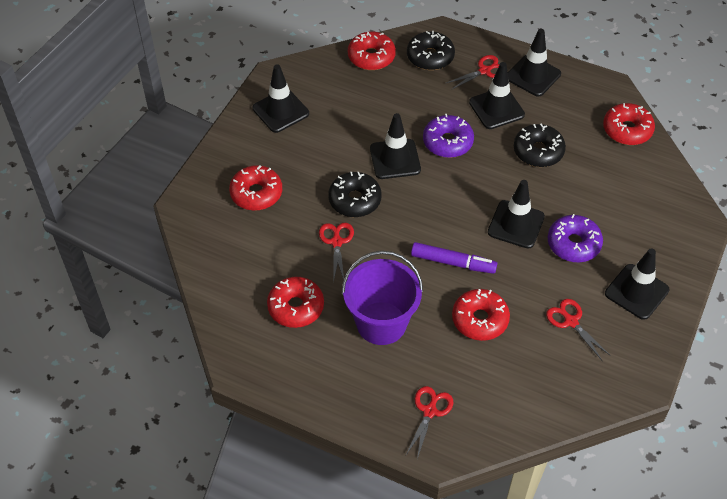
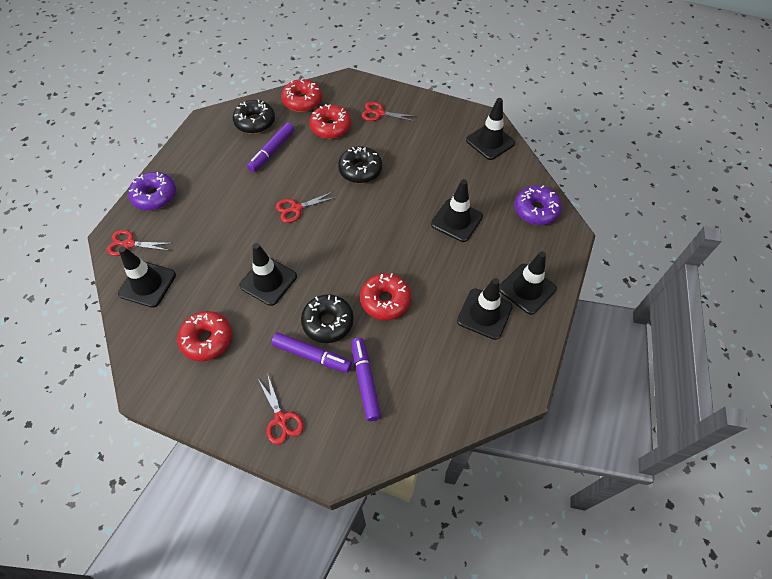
purple bucket: 1 -> 0
purple marker: 1 -> 3
red donut: 5 -> 4

